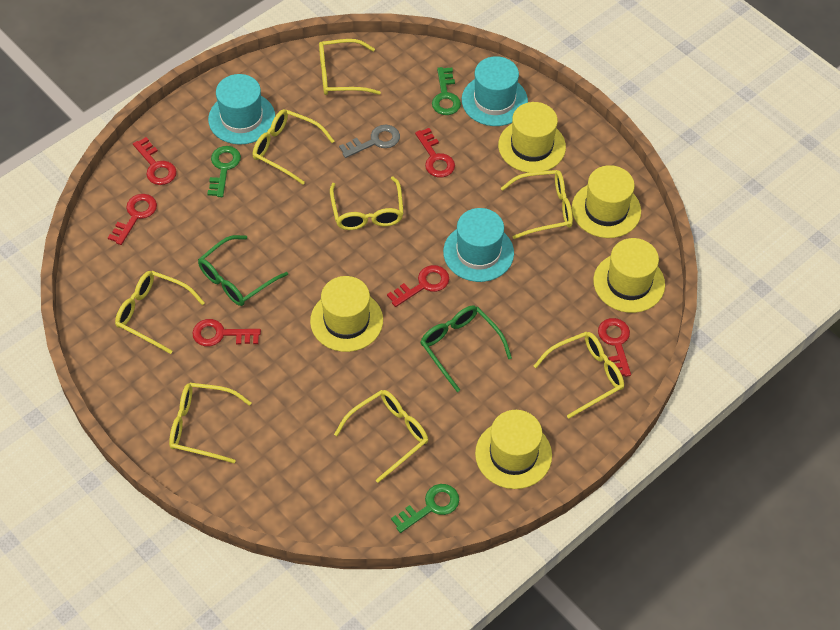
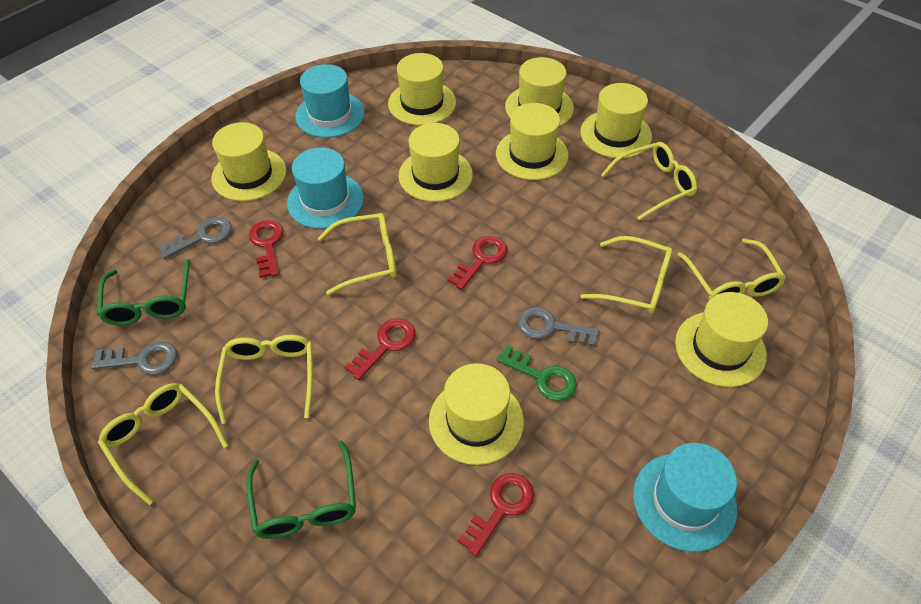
green key: 3 -> 1
grey key: 1 -> 3
red key: 6 -> 4
yellow glasses: 8 -> 6
yellow hat: 5 -> 8

